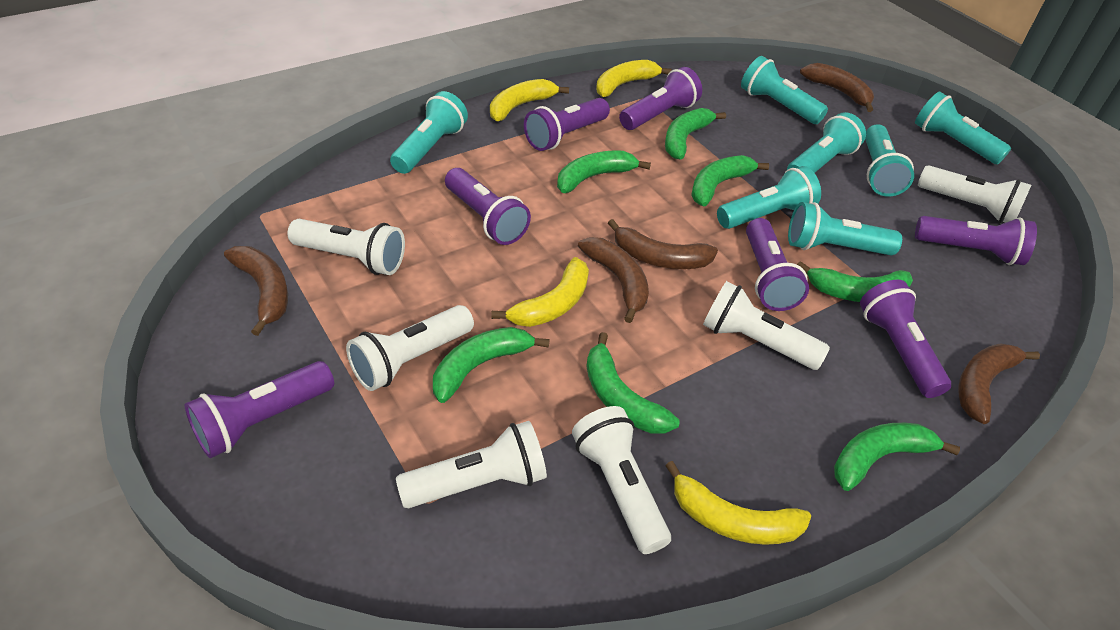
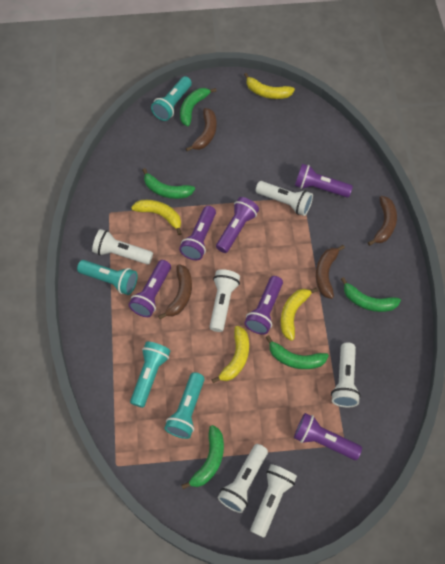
brown banana: 5 -> 4
green banana: 7 -> 5
purple flashlight: 7 -> 6
turquoise flashlight: 7 -> 4

